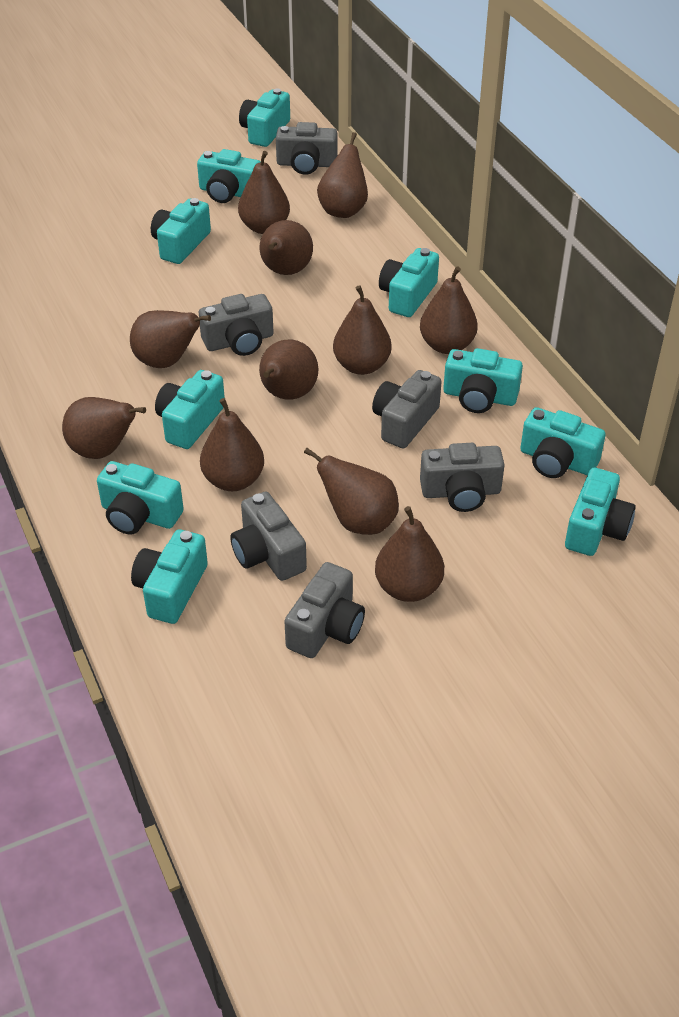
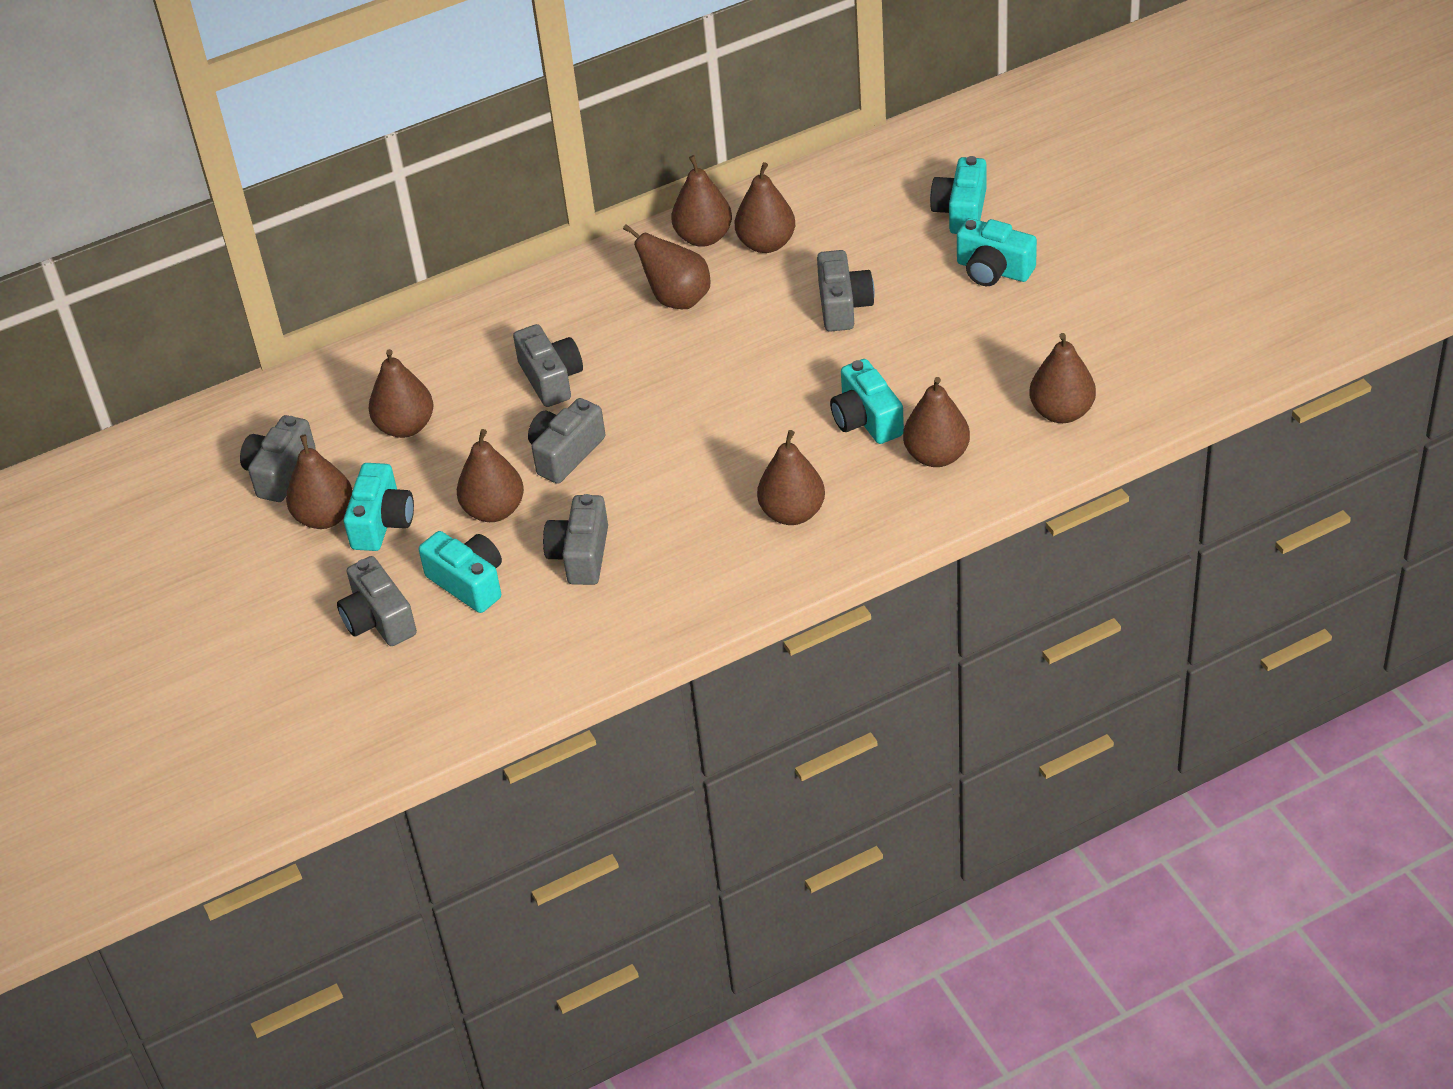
brown pear: 11 -> 9
turquoise camera: 10 -> 5

